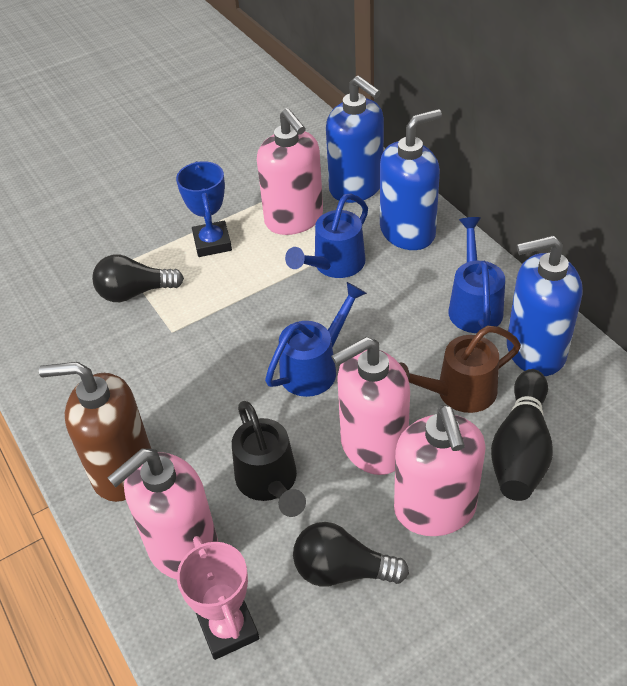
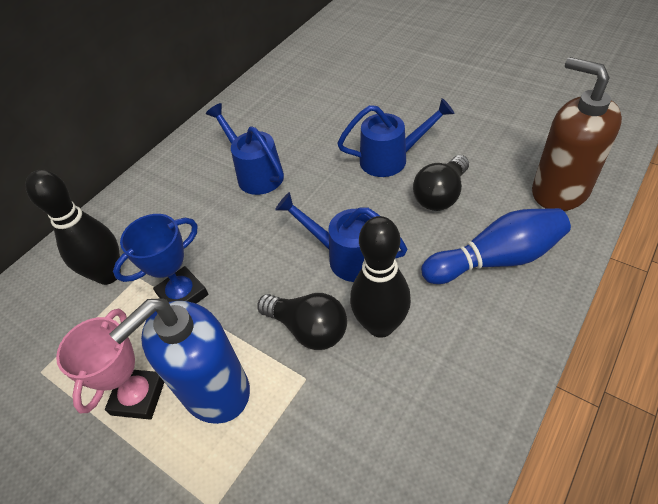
black bowling pin: 1 -> 2
black watering can: 1 -> 0
blue bowling pin: 0 -> 1
blue soap dispenser: 3 -> 1
brown watering can: 1 -> 0
pink soap dispenser: 4 -> 0

